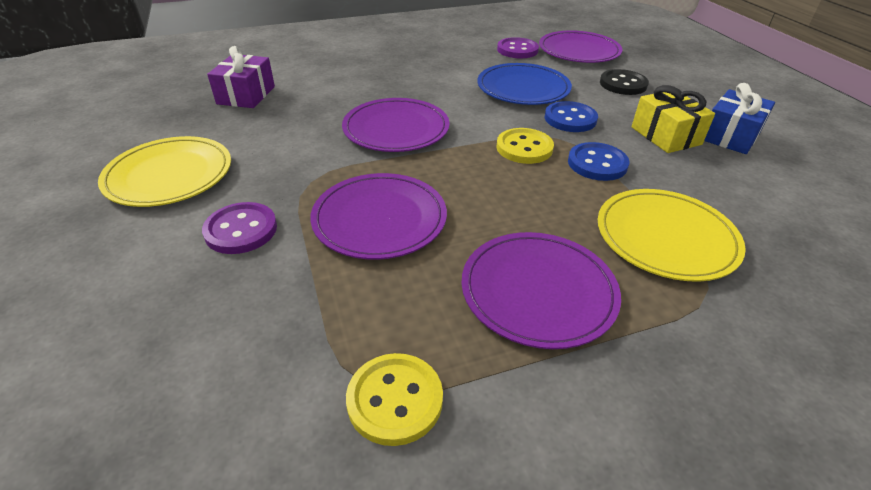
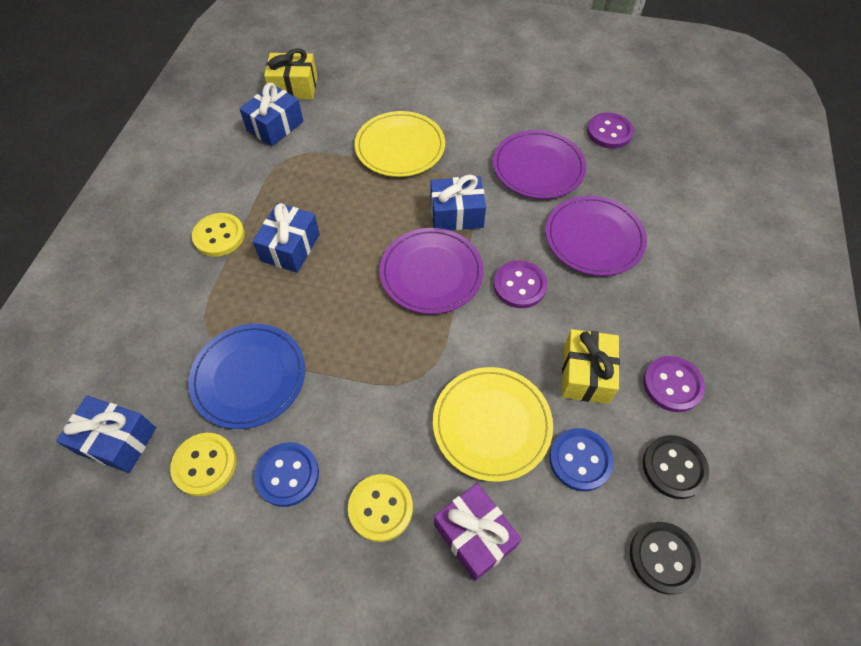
black button: 1 -> 2
blue gift: 1 -> 4
purple button: 2 -> 3
purple plate: 4 -> 3
yellow button: 2 -> 3
yellow gift: 1 -> 2

